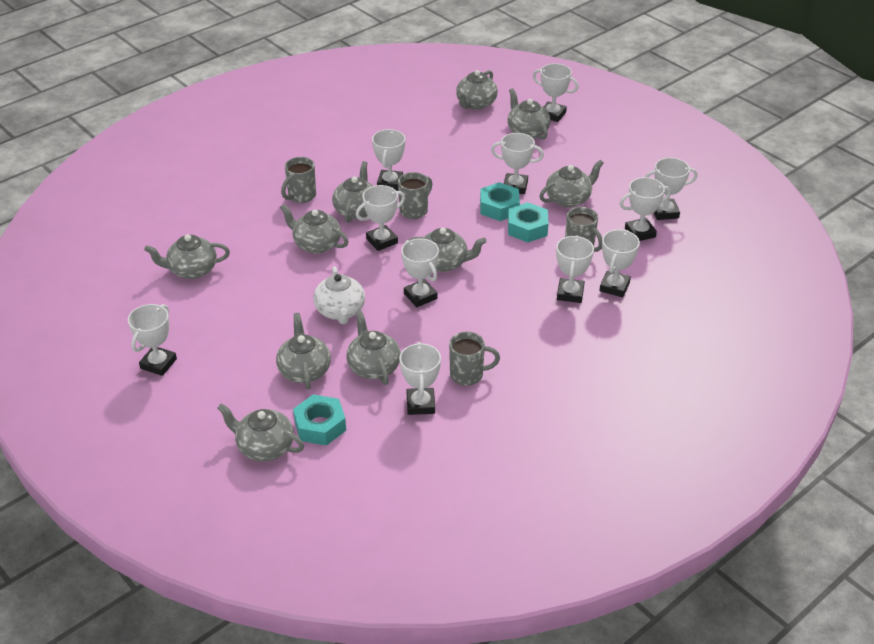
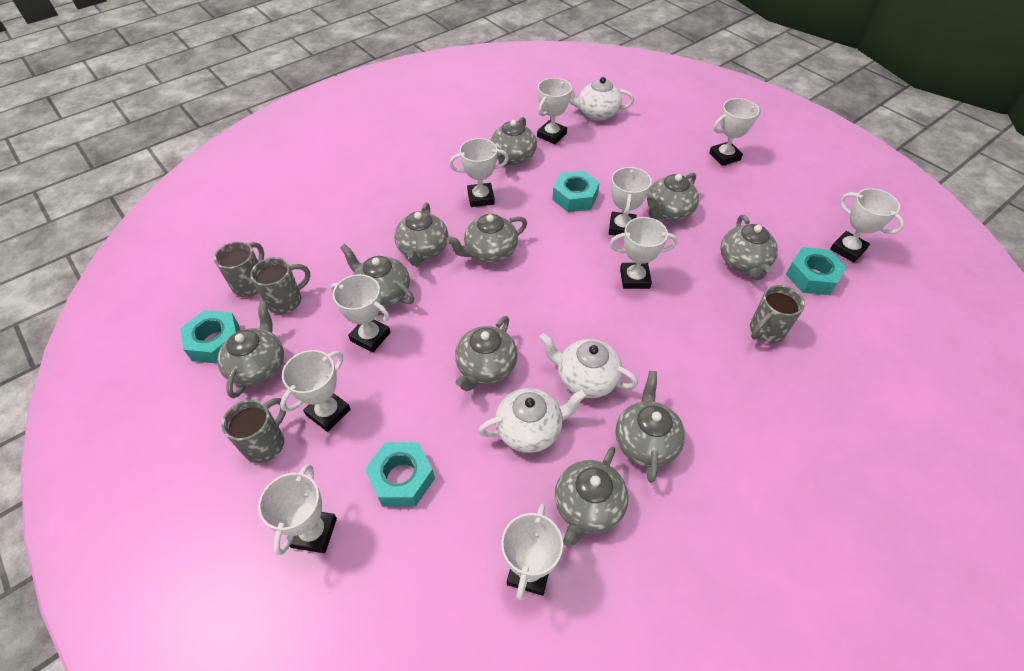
turquoise nut: 3 -> 4
white teapot: 1 -> 3
white trophy: 11 -> 10

